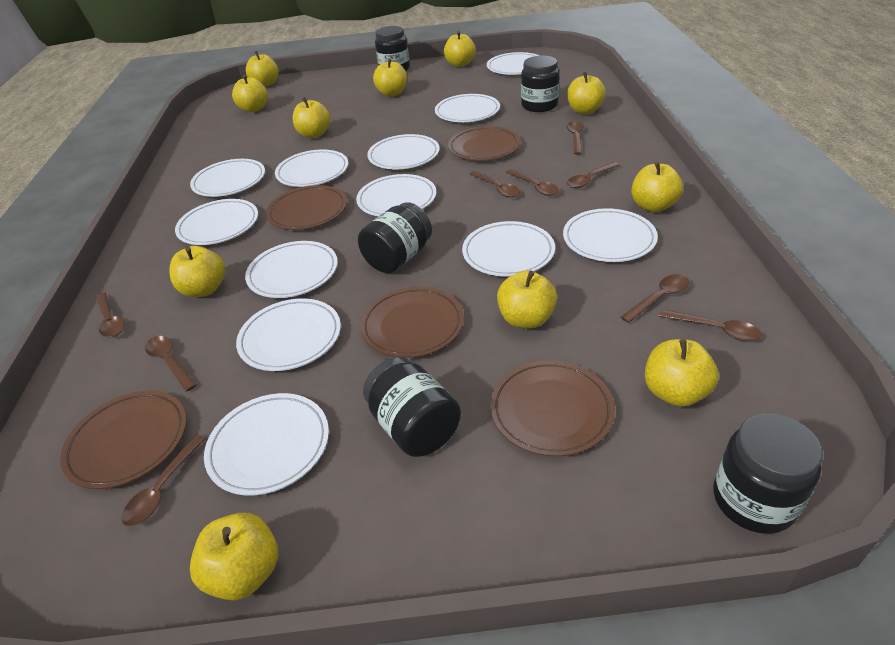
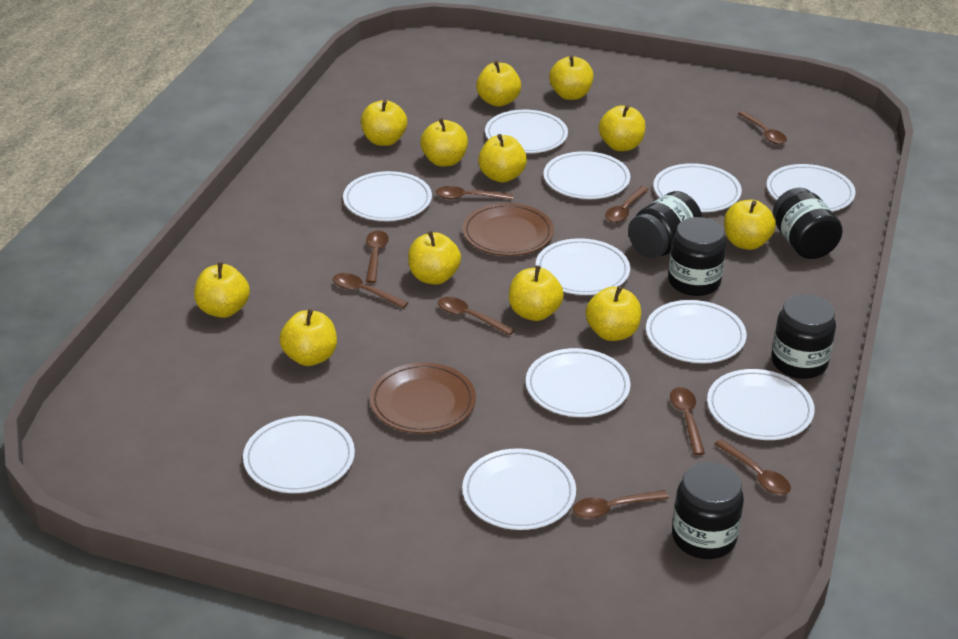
brown plate: 5 -> 2
white plate: 12 -> 11
yellow apple: 11 -> 12

